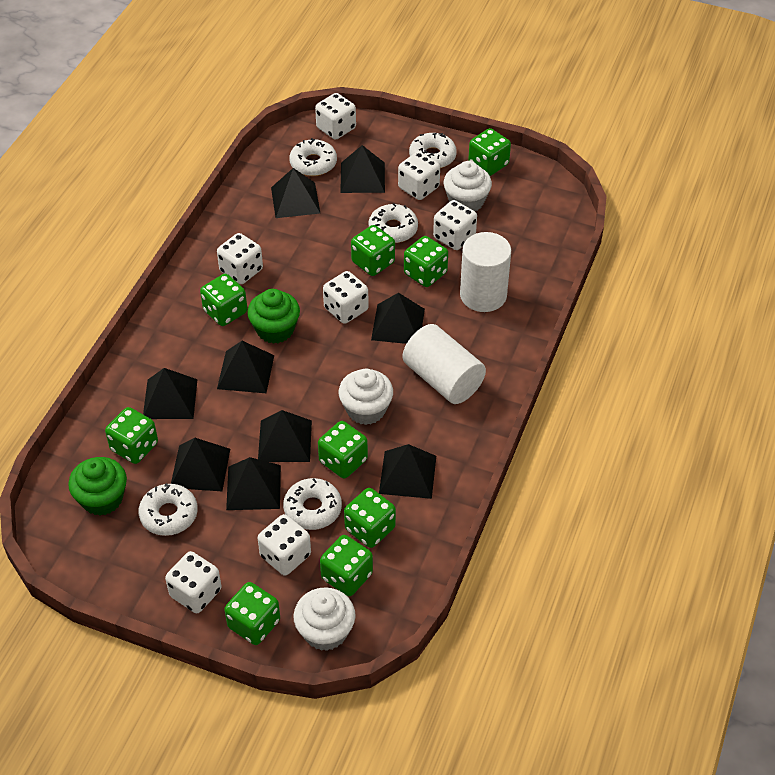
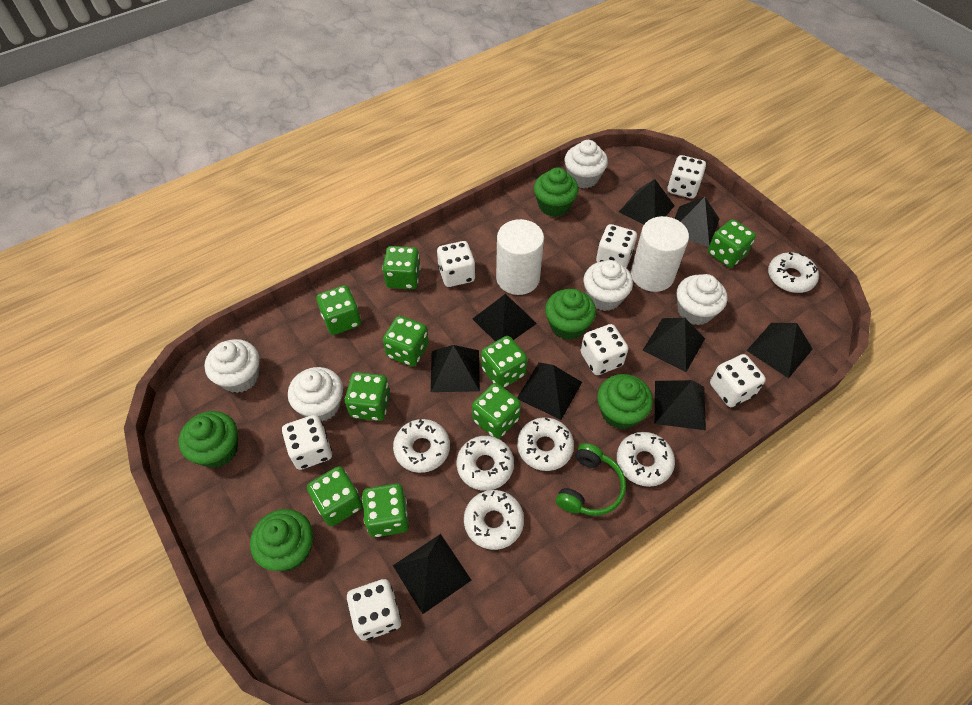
green cupcake: 2 -> 5
green headphones: 0 -> 1
white cupcake: 3 -> 5
white donut: 5 -> 6

